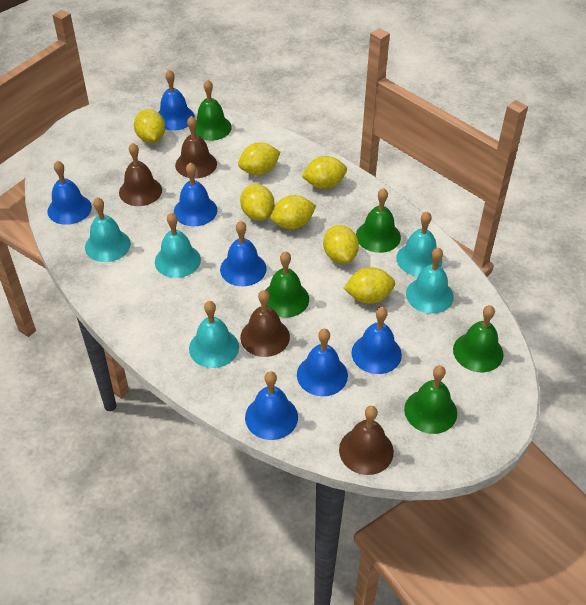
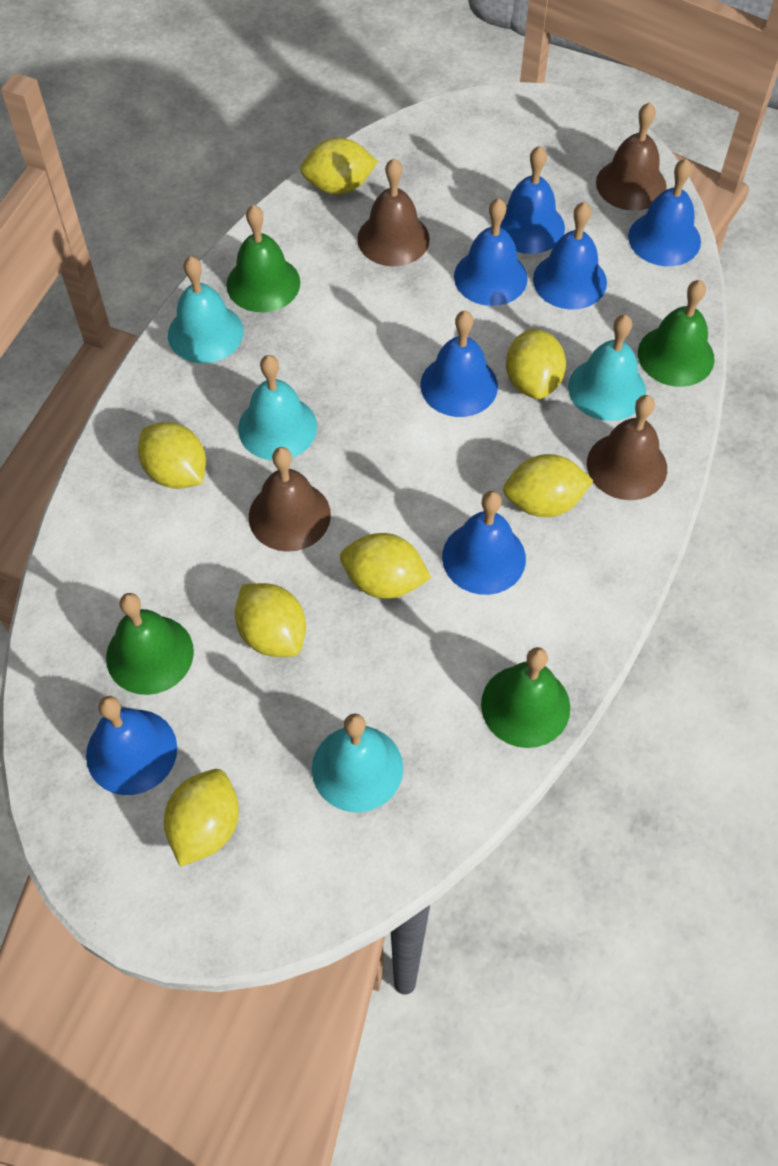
green bell: 5 -> 4
turquoise bell: 5 -> 4

